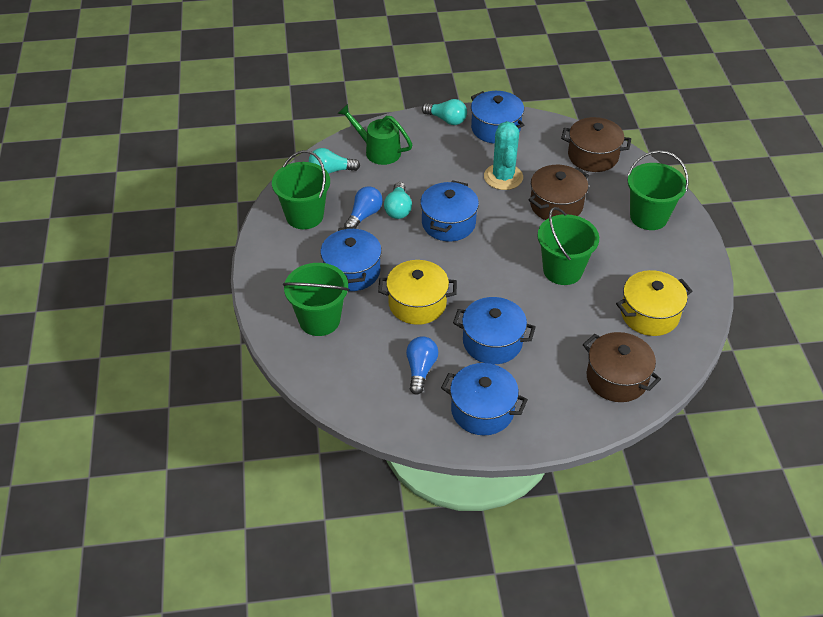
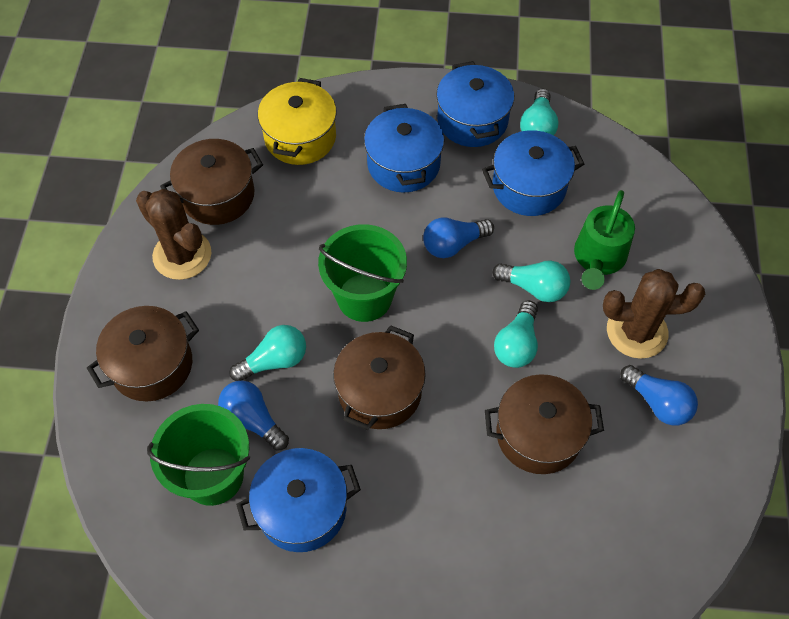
blue light bulb: 2 -> 3
blue pot: 5 -> 4
brown cactus: 0 -> 2
brown pot: 3 -> 4
green bucket: 4 -> 2
turquoise cactus: 1 -> 0
turquoise light bulb: 3 -> 4
yellow pot: 2 -> 1

